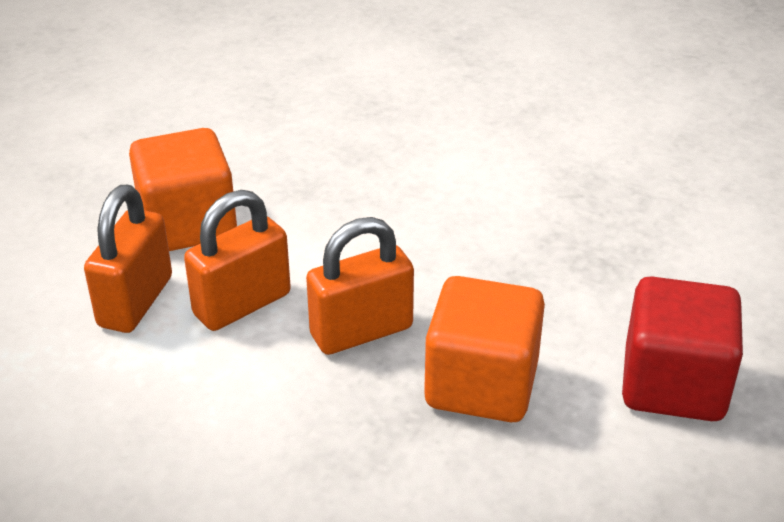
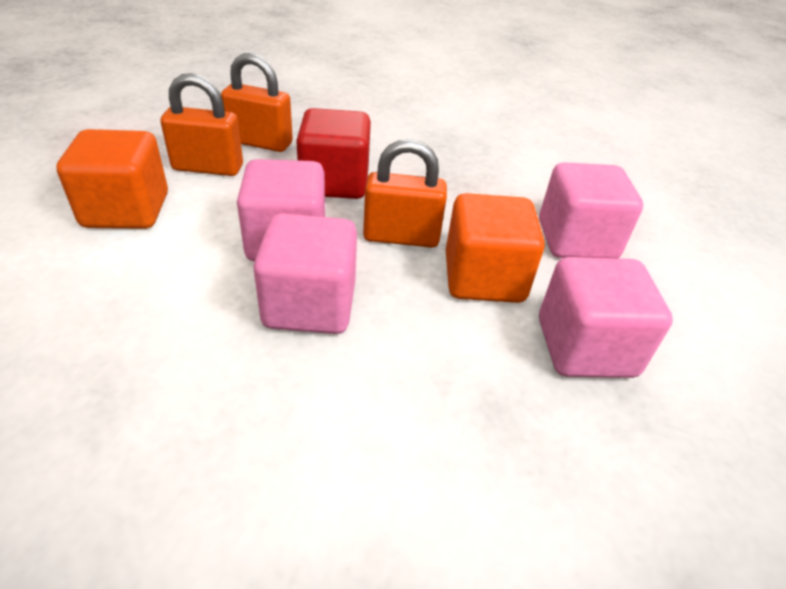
pink cube: 0 -> 4

